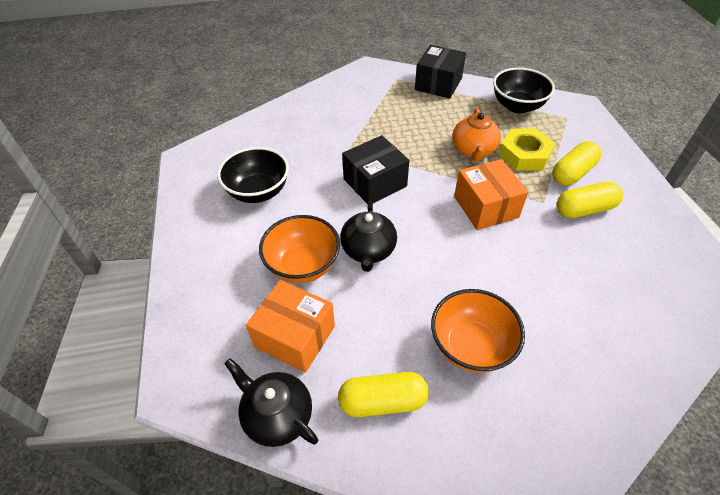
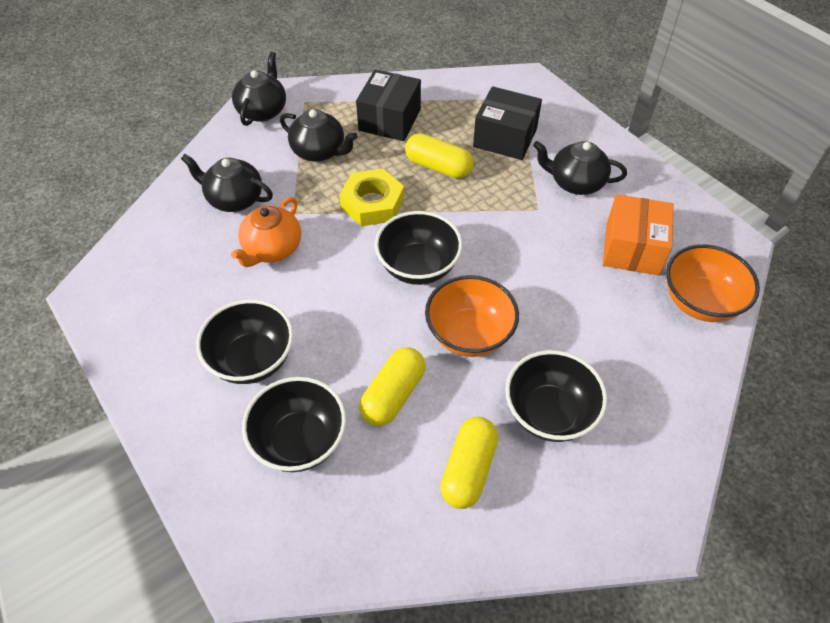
black bowl: 2 -> 4
black teapot: 2 -> 4
orange box: 2 -> 1

